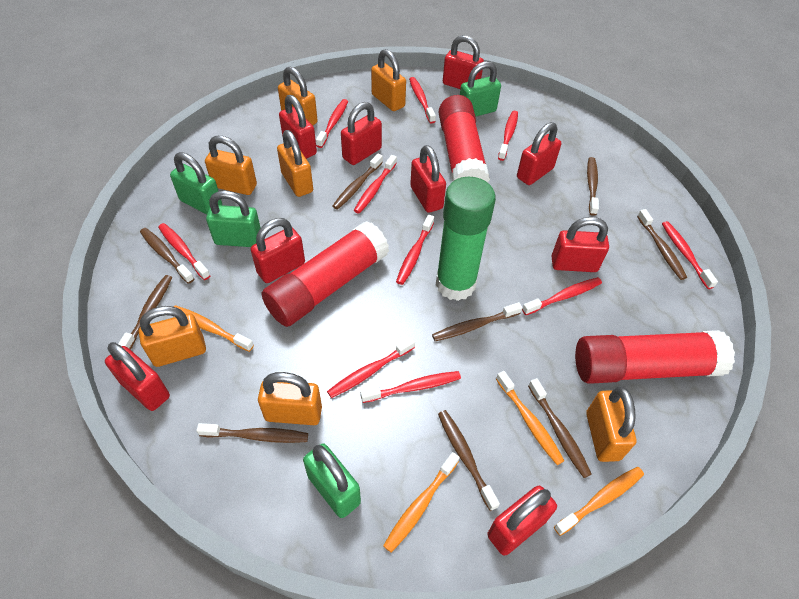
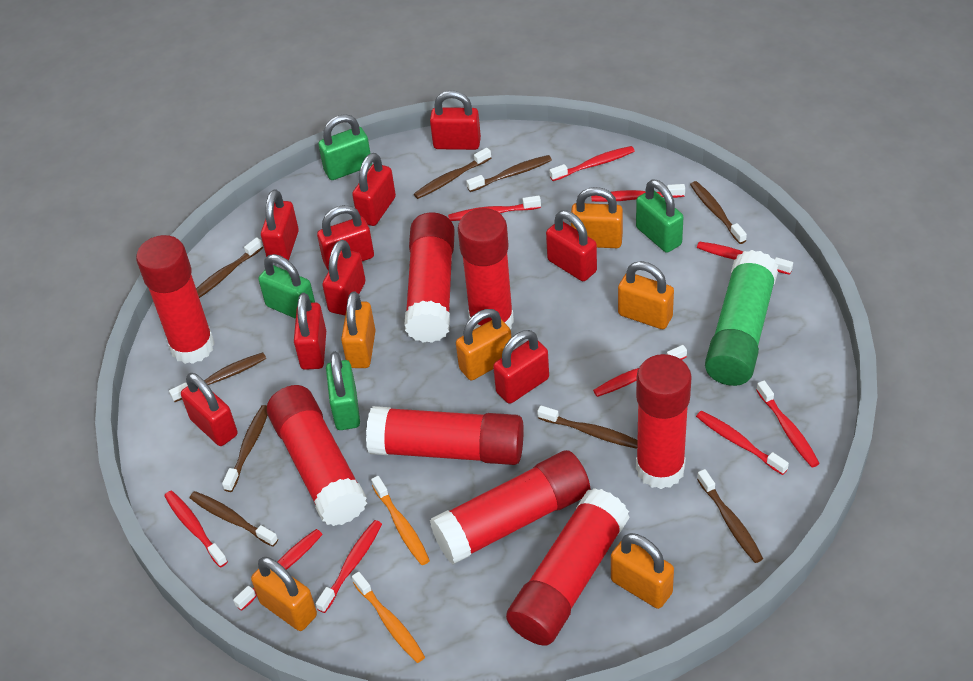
orange padlock: 7 -> 6
orange toothbrush: 4 -> 2
red glue stick: 3 -> 8

